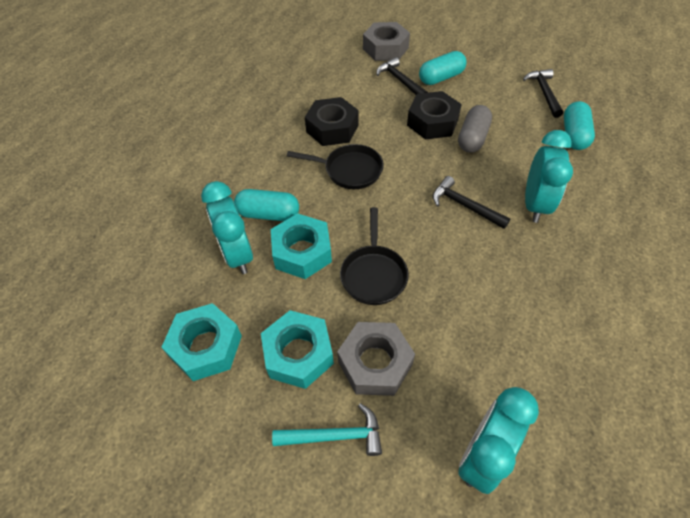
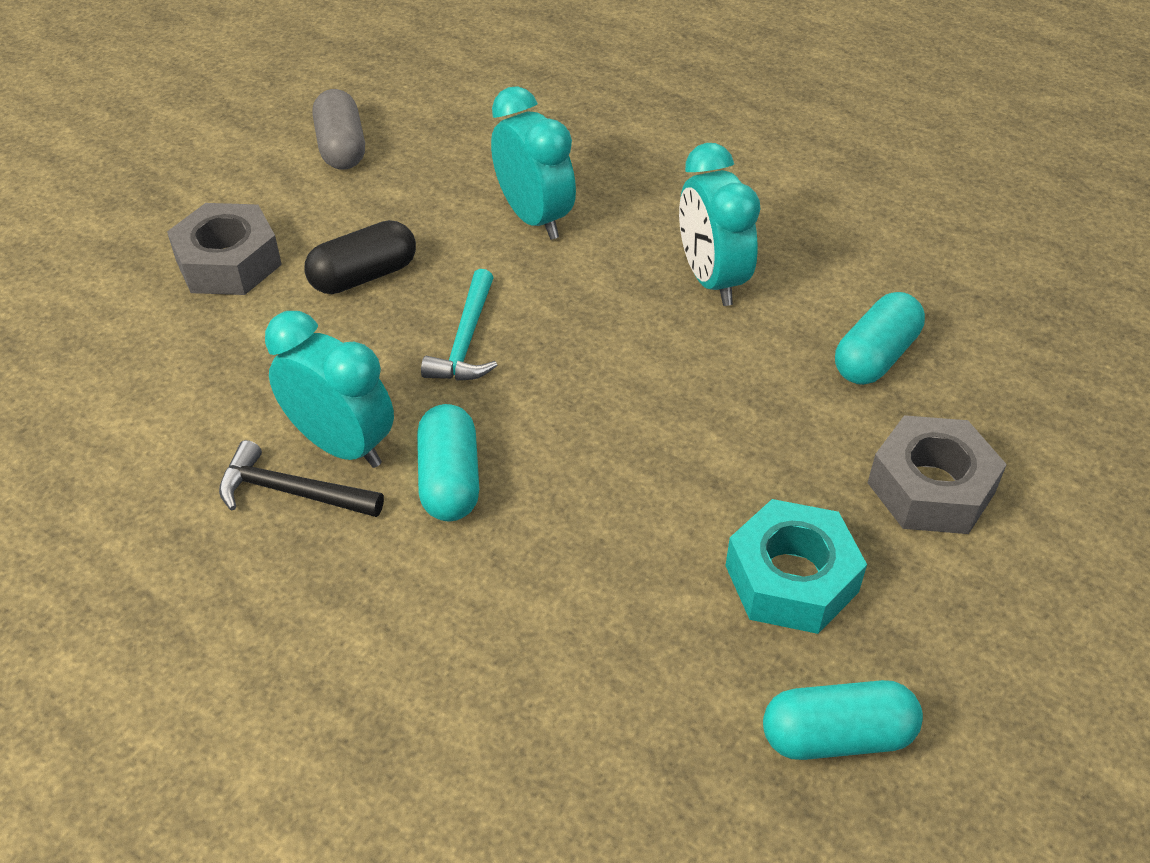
black capsule: 0 -> 1
black hammer: 3 -> 1
black nut: 2 -> 0
black pan: 2 -> 0
turquoise nut: 3 -> 1

